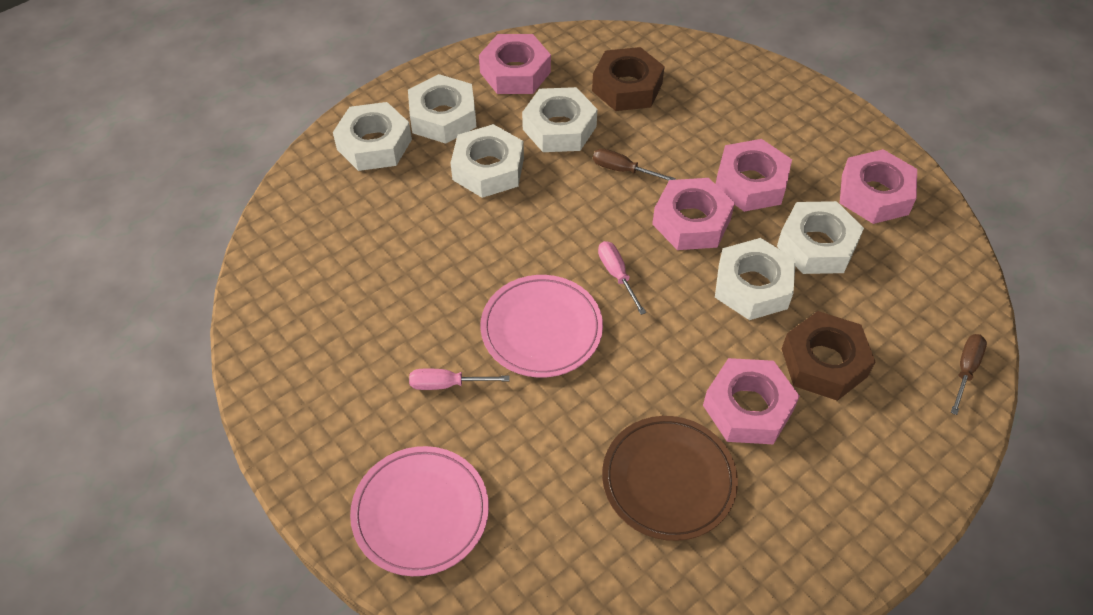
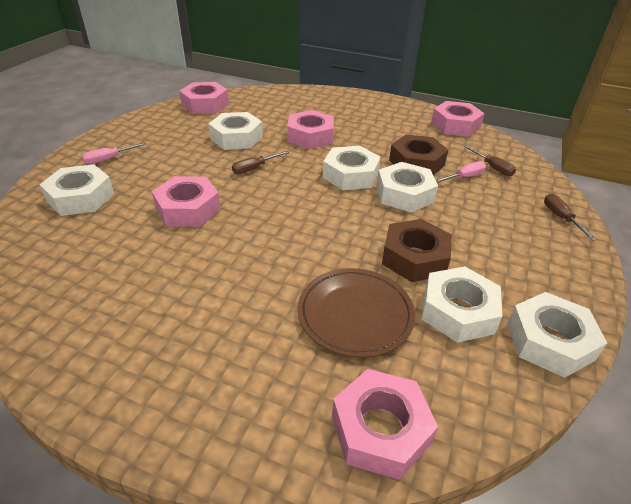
brown screwdriver: 2 -> 3
pink plate: 2 -> 0

